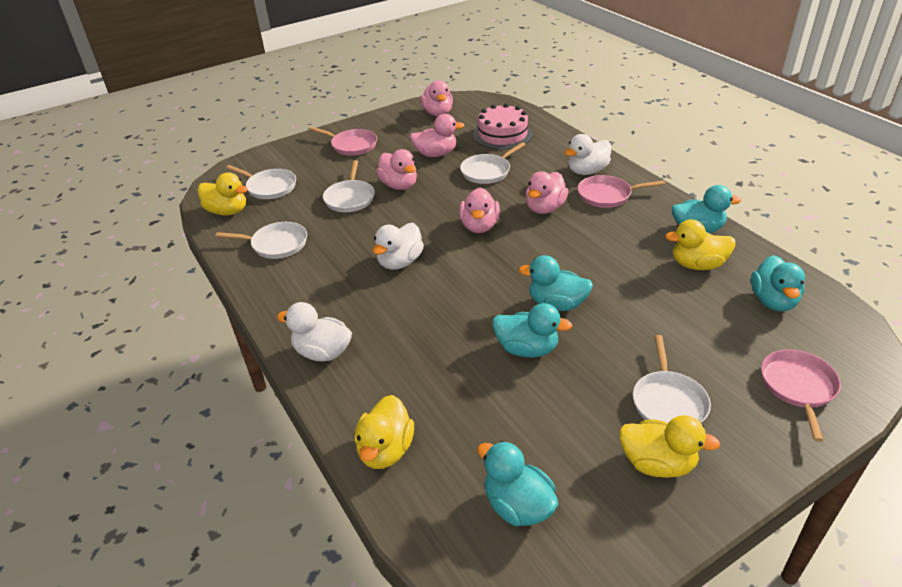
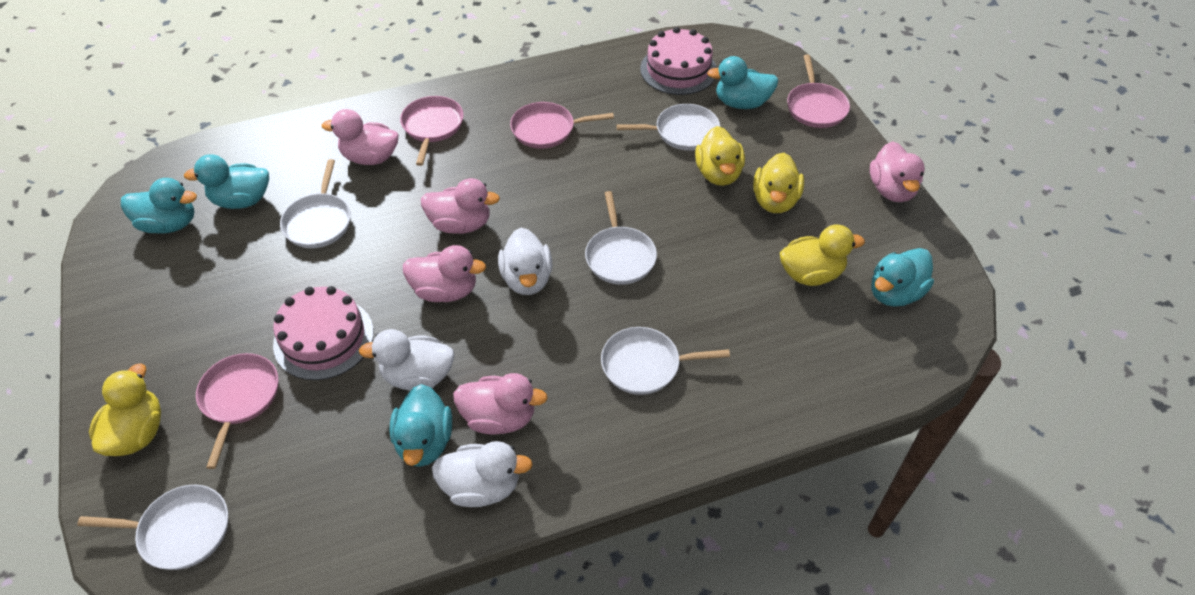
pink cake: 1 -> 2
pink pan: 3 -> 4

